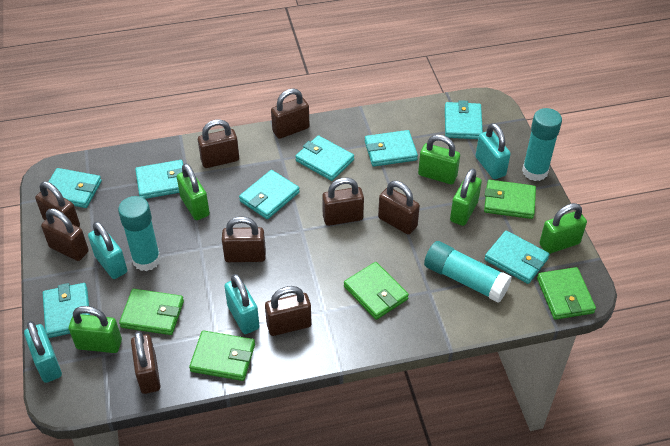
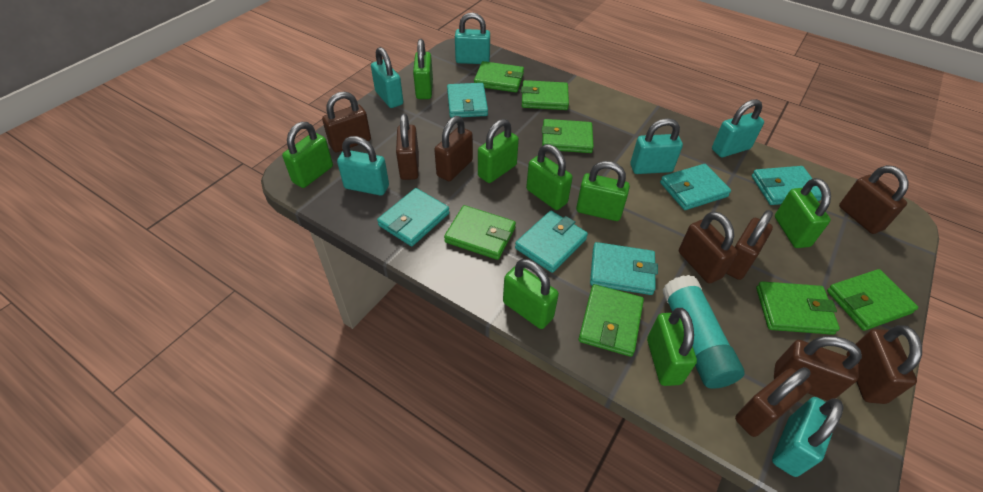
green padlock: 5 -> 8
green wallet: 5 -> 7
turquoise glue stick: 3 -> 1
turquoise padlock: 4 -> 6
turquoise wallet: 8 -> 6

